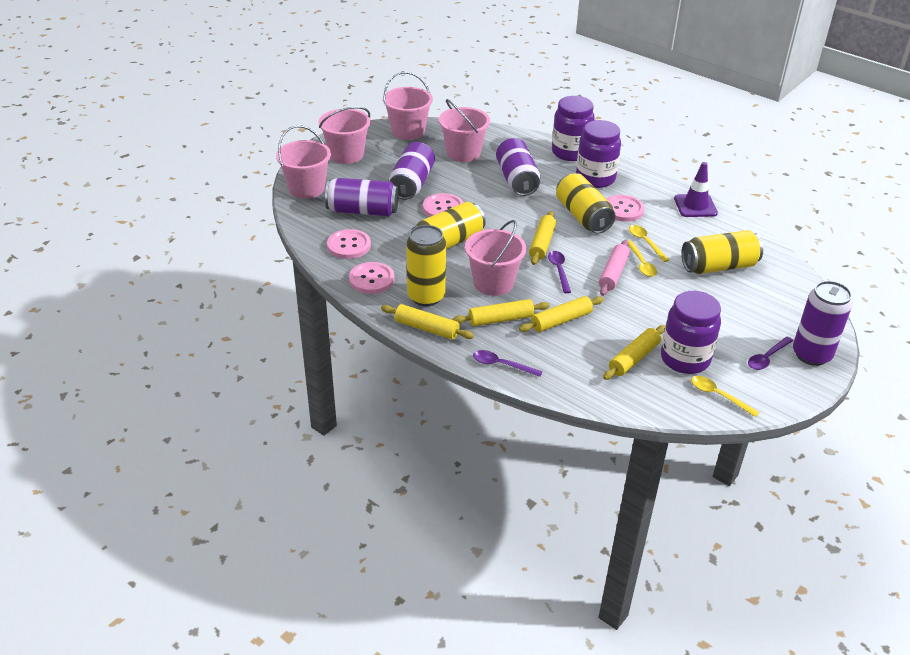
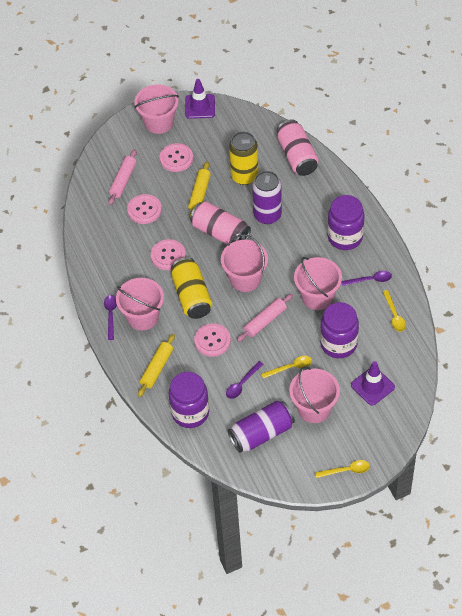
pink can: 0 -> 2
pink rolling pin: 1 -> 2
purple can: 4 -> 2
purple traffic cone: 1 -> 2
yellow can: 4 -> 2
yellow rolling pin: 5 -> 2

